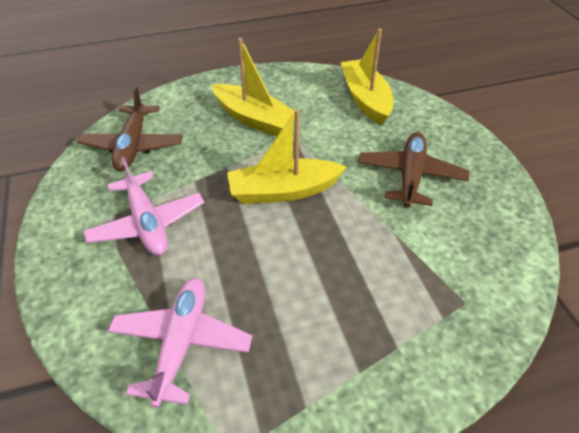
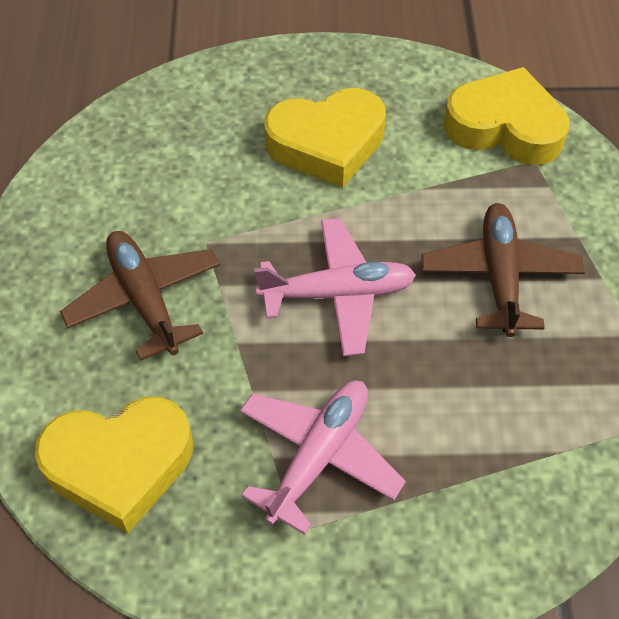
yellow boat: 3 -> 0
yellow heart: 0 -> 3

